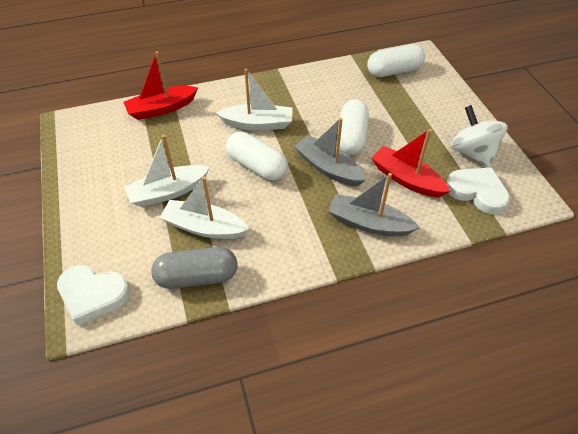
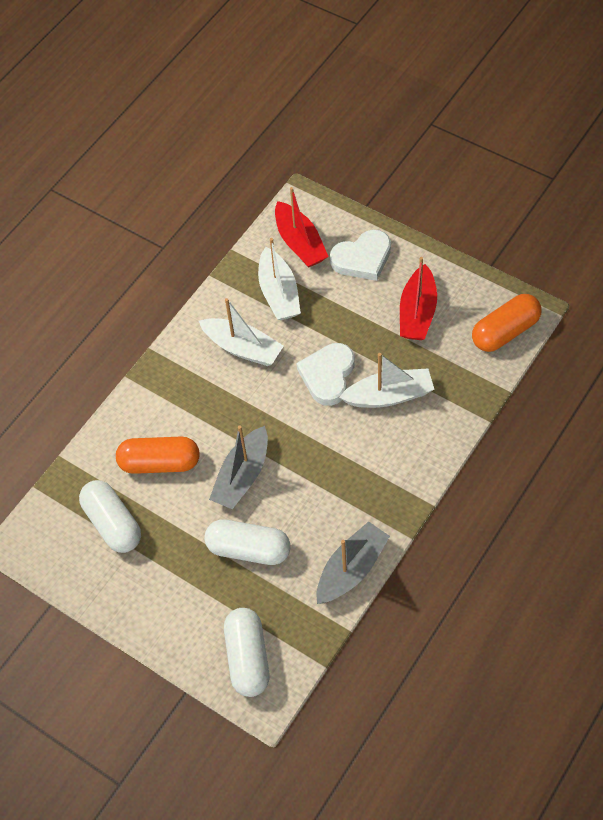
grey capsule: 1 -> 0
orange capsule: 0 -> 2
white spinning top: 1 -> 0

